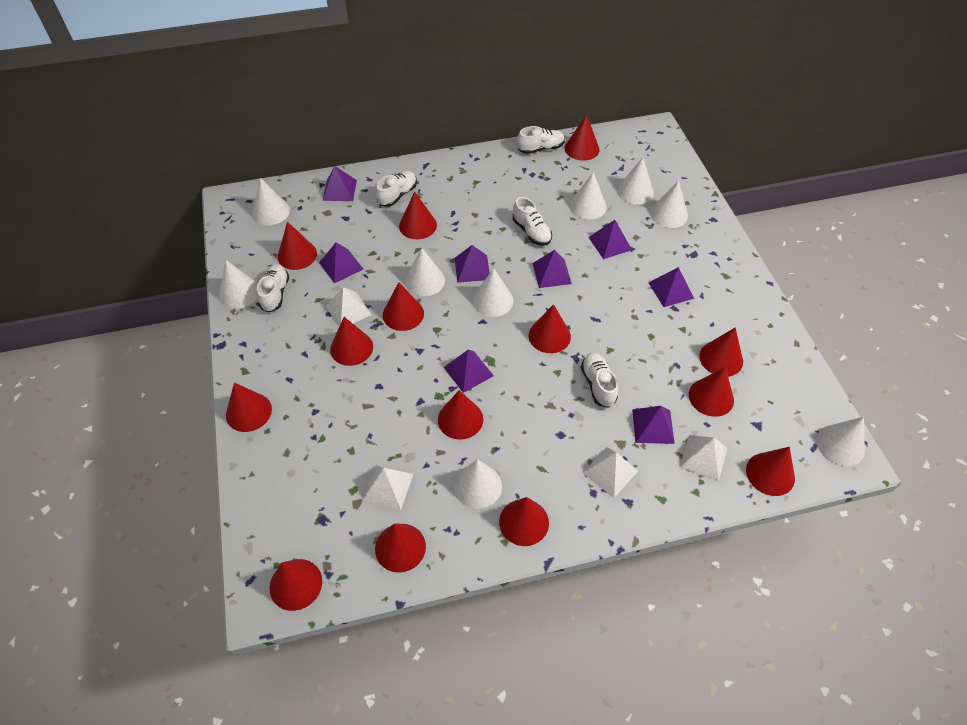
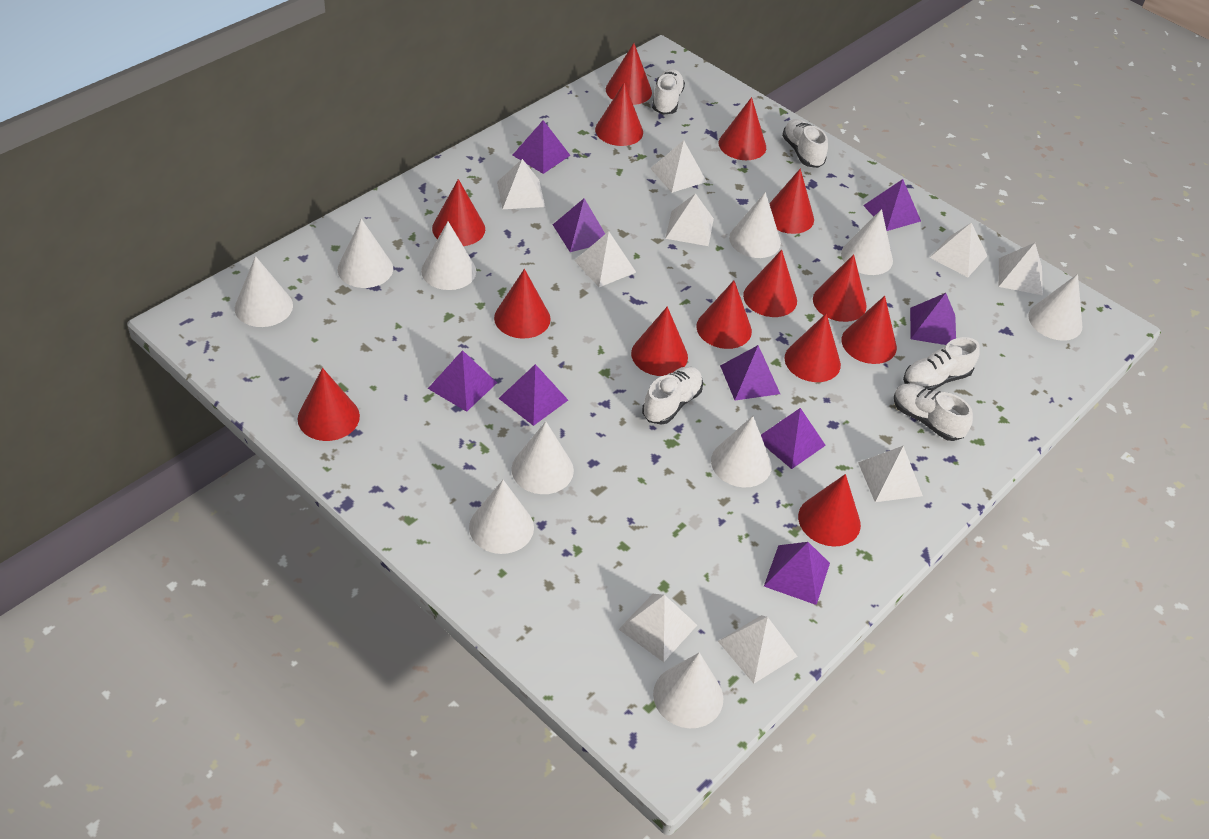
purple pyramid: 8 -> 9
white cone: 9 -> 10
white pyramid: 4 -> 9

